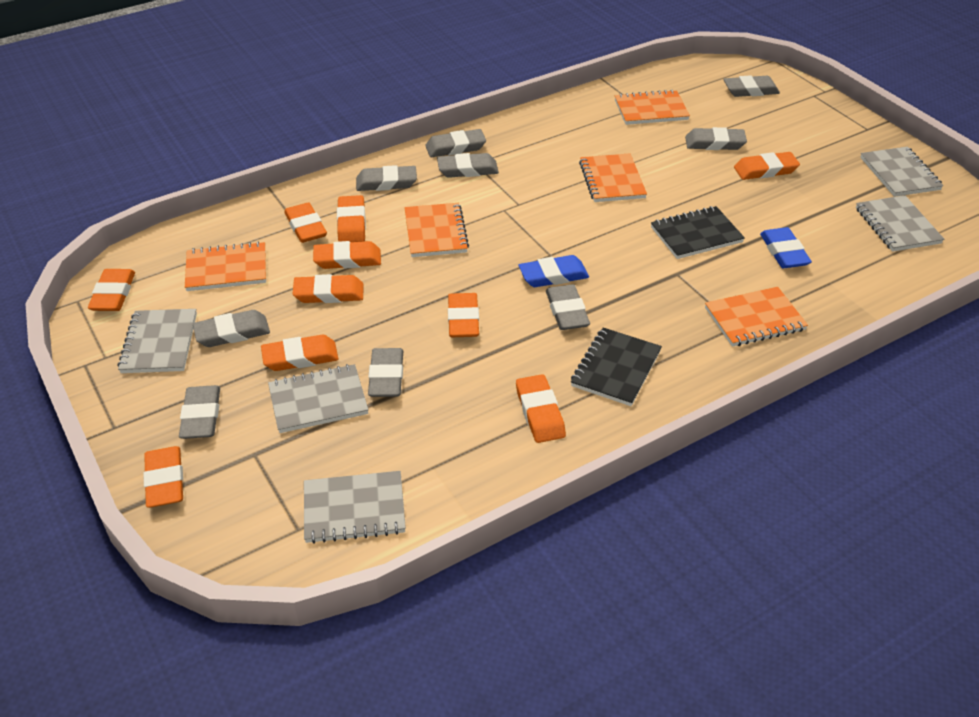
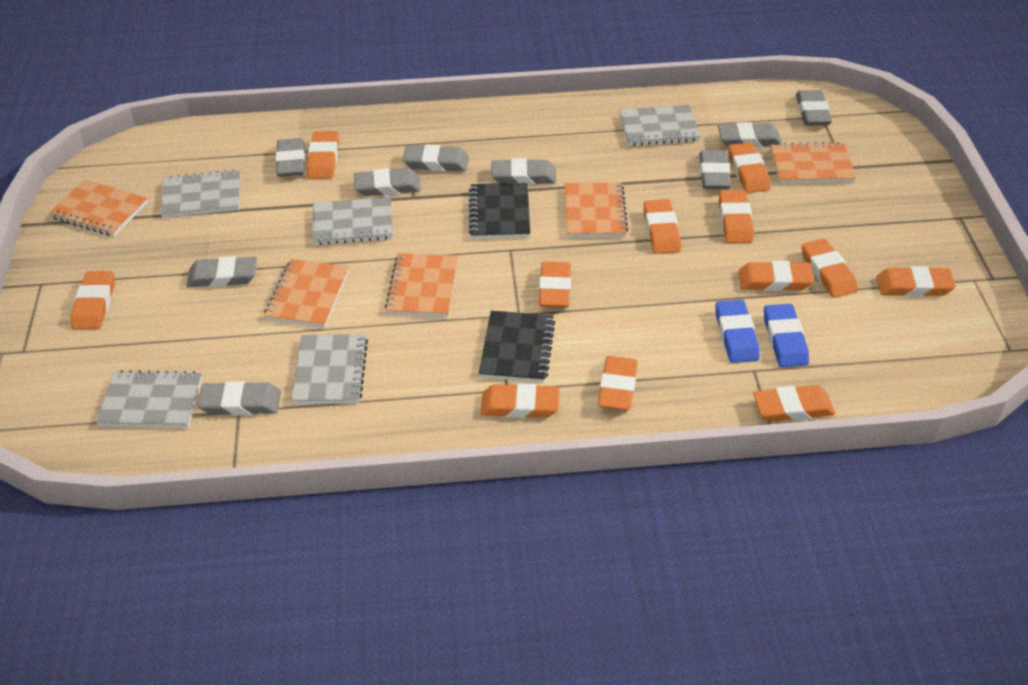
orange eraser: 10 -> 12

